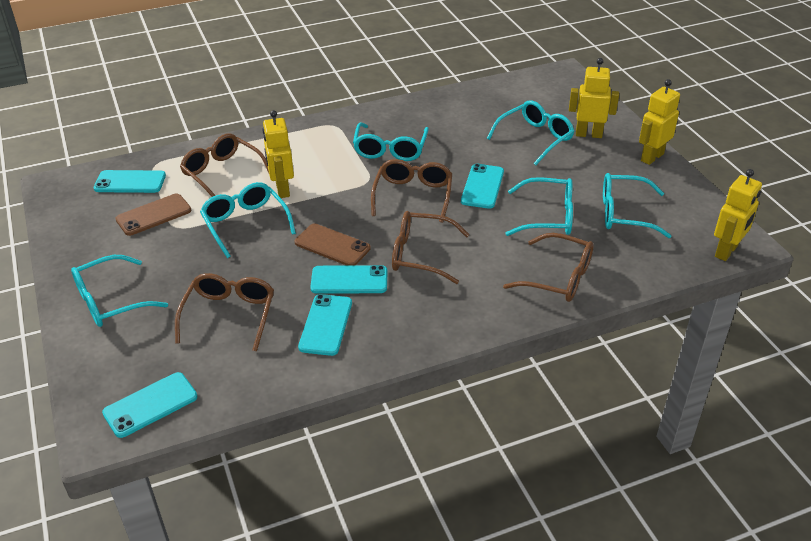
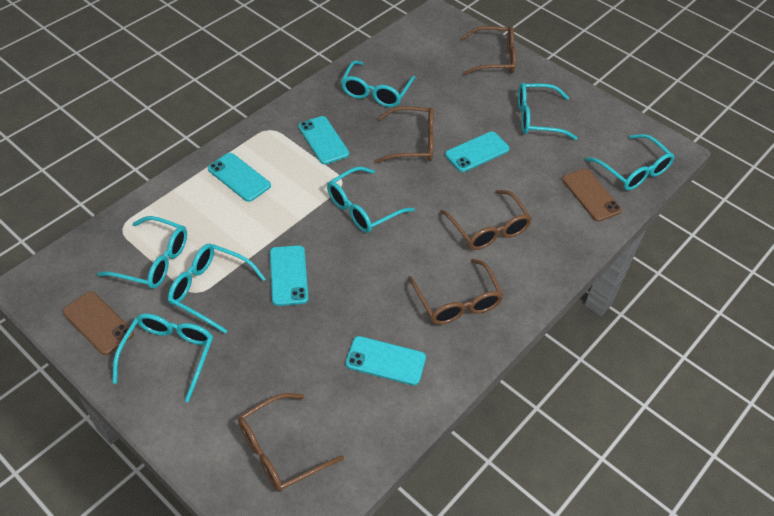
turquoise glasses: 6 -> 7
yellow robot: 4 -> 0

